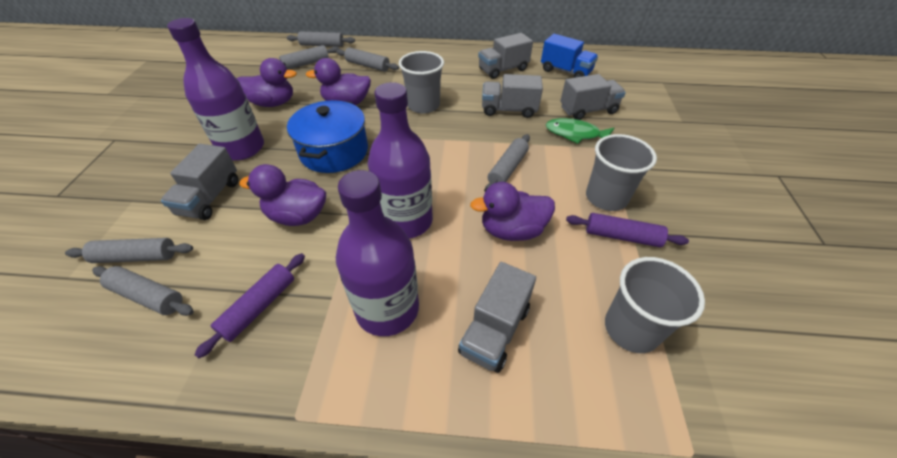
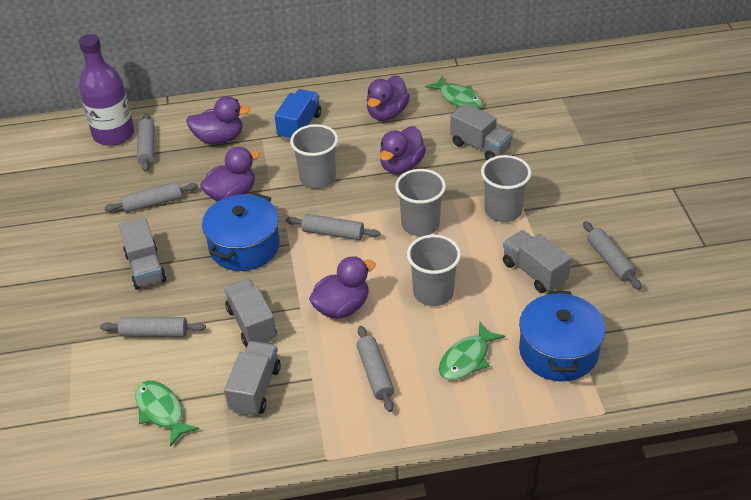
blue pot: 1 -> 2
green fish: 1 -> 3
grey cup: 3 -> 4
purple bottle: 3 -> 1
purple duck: 4 -> 5
purple rolling pin: 2 -> 0

